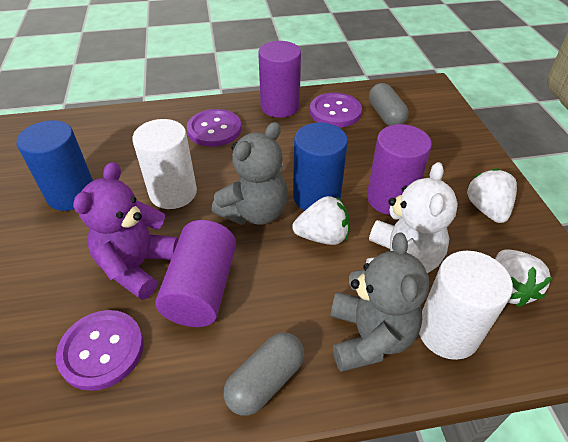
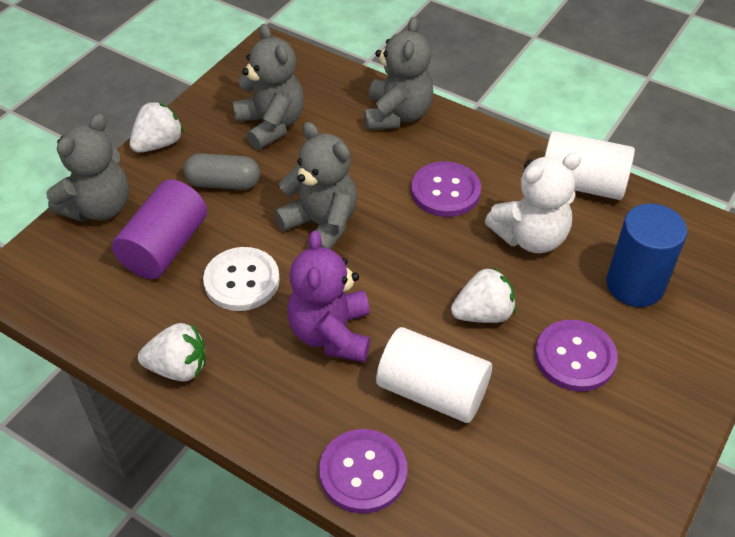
blue cylinder: 2 -> 1
grey capsule: 2 -> 1
grey teddy bear: 2 -> 4
purple cylinder: 3 -> 1
white button: 0 -> 1

